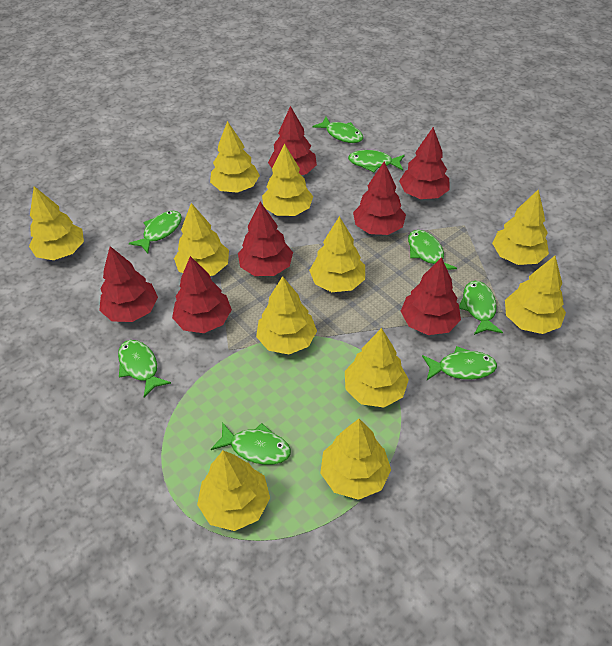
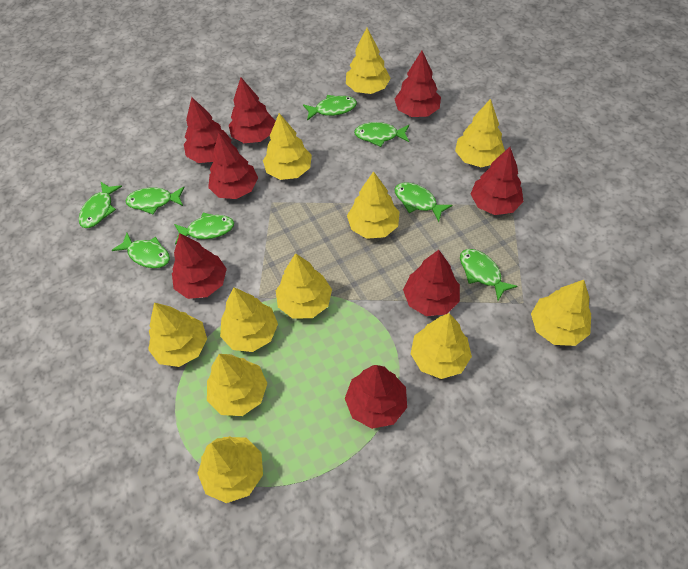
red tree: 7 -> 8

